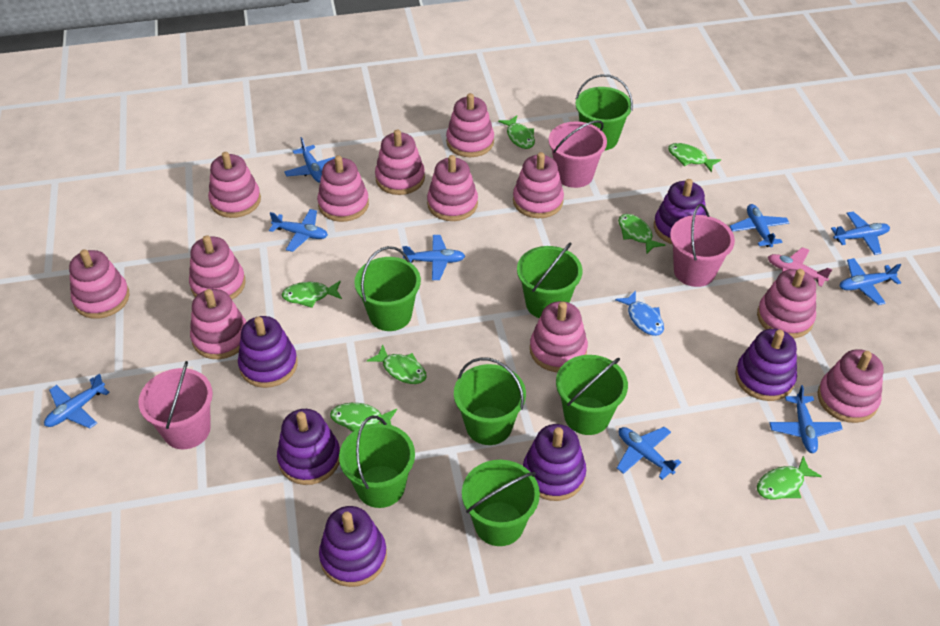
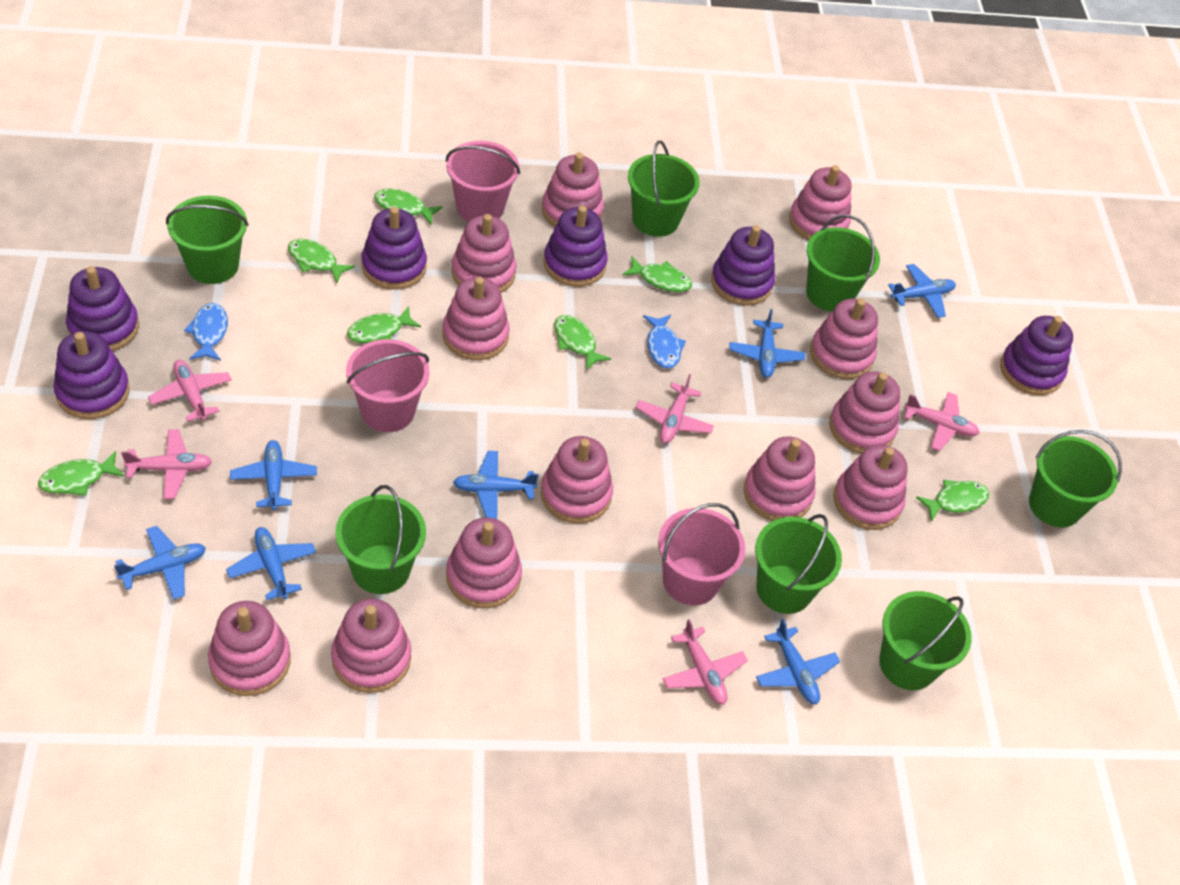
blue fish: 1 -> 2
blue plane: 9 -> 7
pink plane: 1 -> 5

